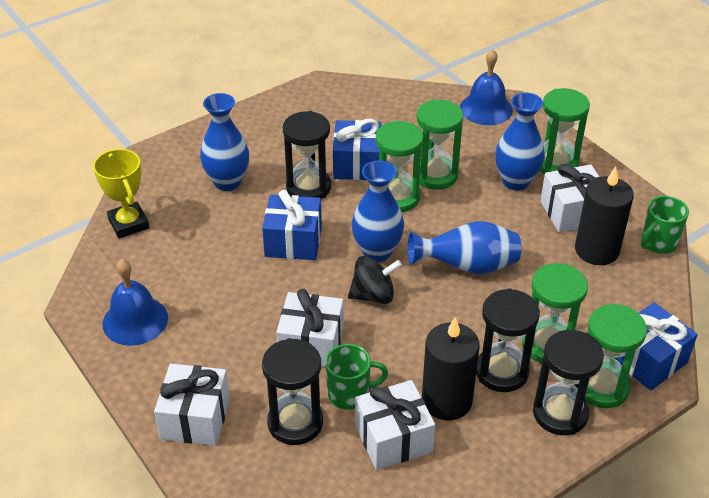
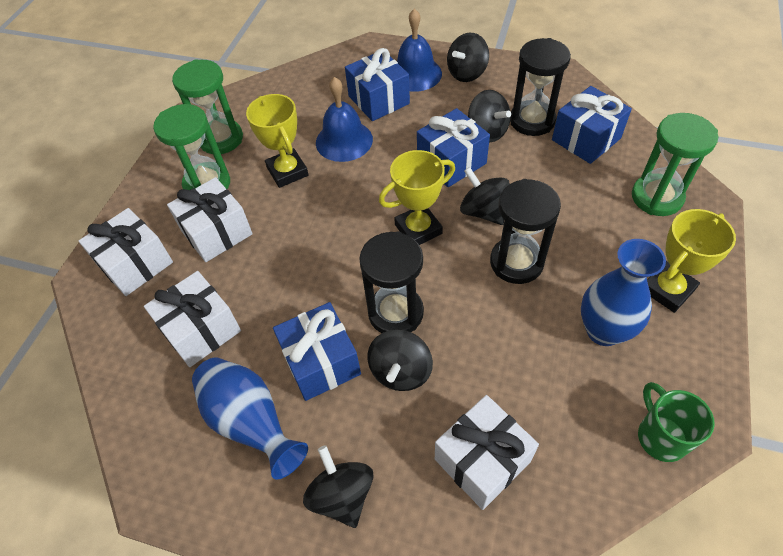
black candle: 2 -> 0
black hourglass: 4 -> 3
black spinning top: 1 -> 5
blue gift: 3 -> 4
blue vase: 4 -> 2
green hourglass: 5 -> 3
green mug: 2 -> 1
yellow trophy: 1 -> 3

